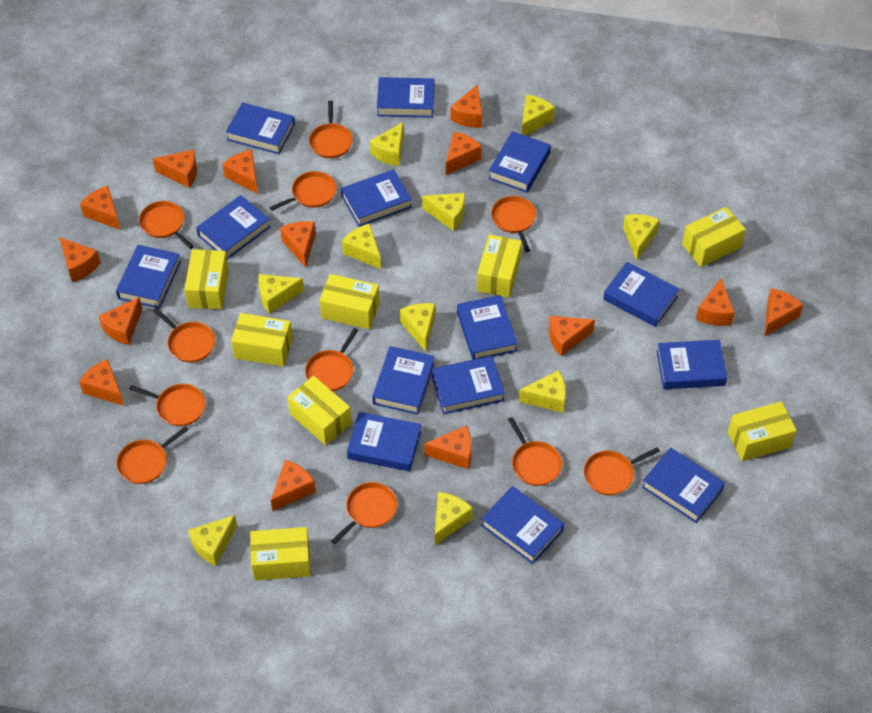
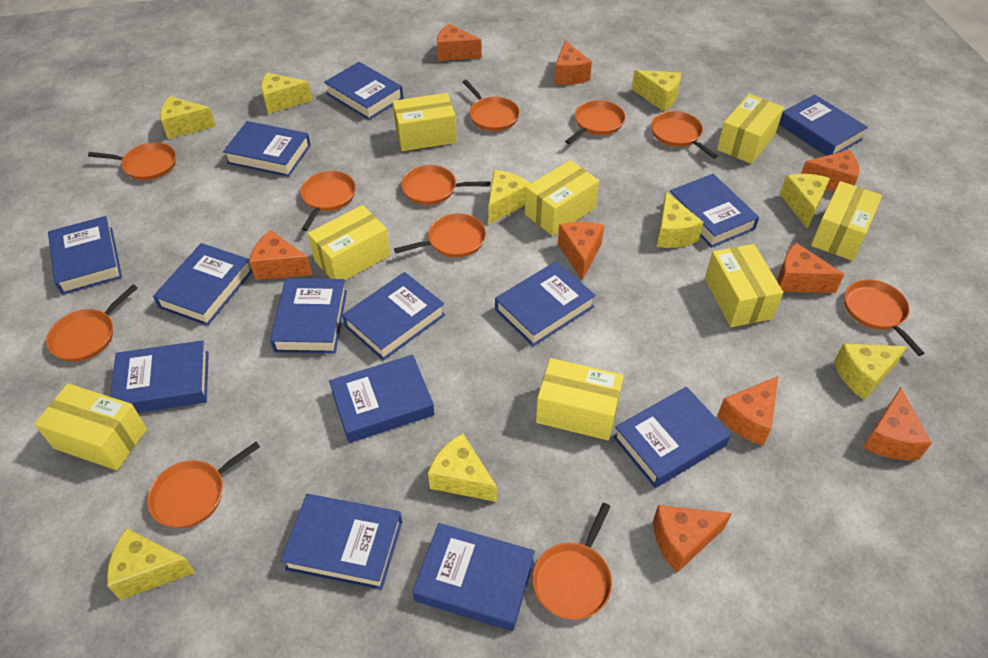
orange cheese: 14 -> 9
yellow cheese: 10 -> 9

